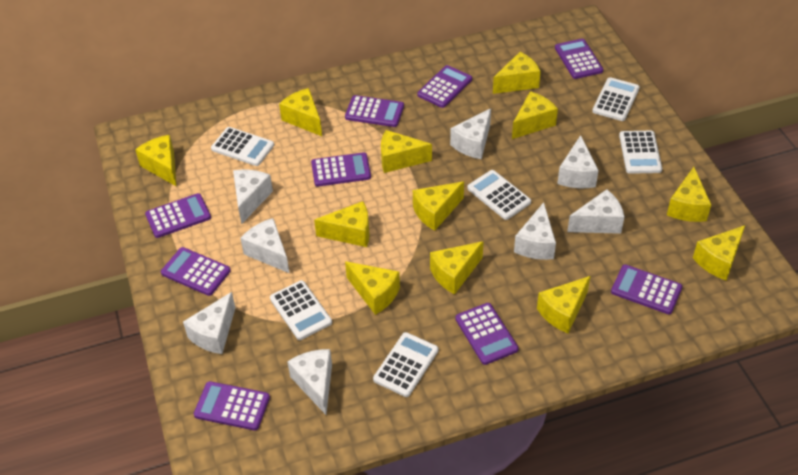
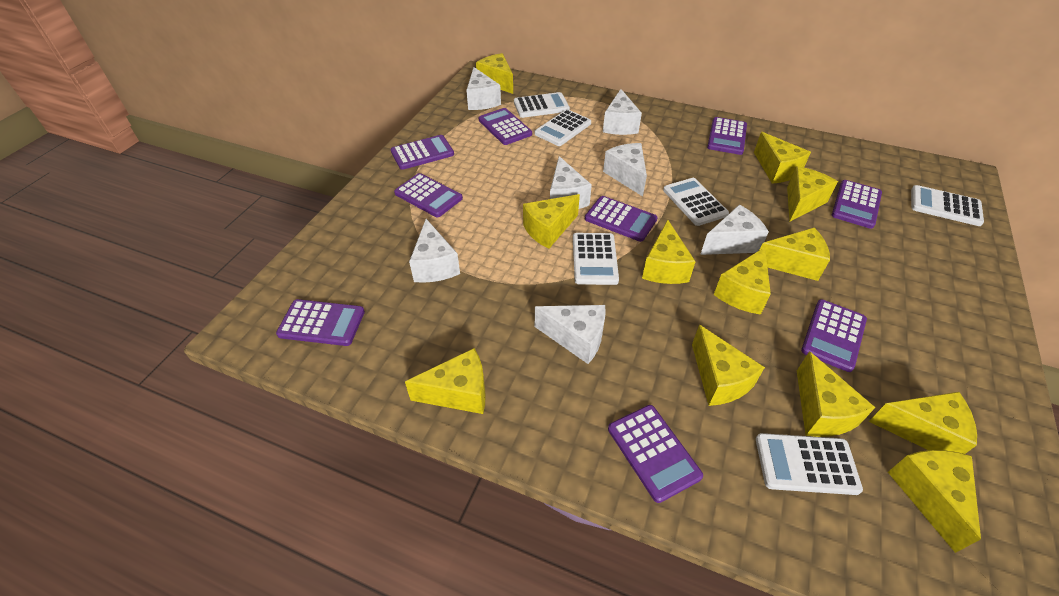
white cheese: 8 -> 7

